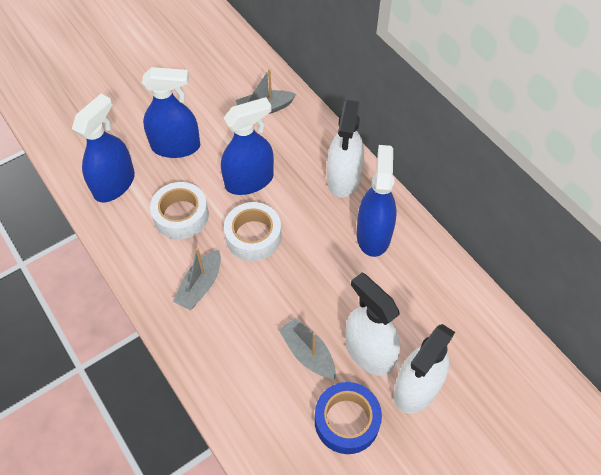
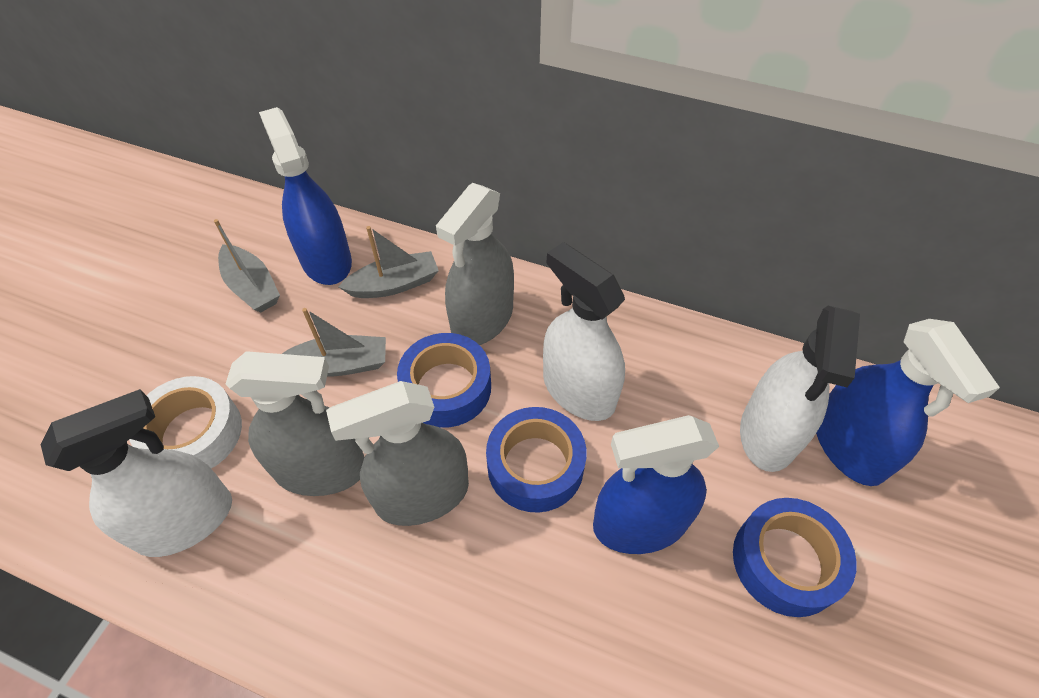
blue spray bottle: 4 -> 3
blue tape: 1 -> 3
grey spray bottle: 0 -> 3
white tape: 2 -> 1

